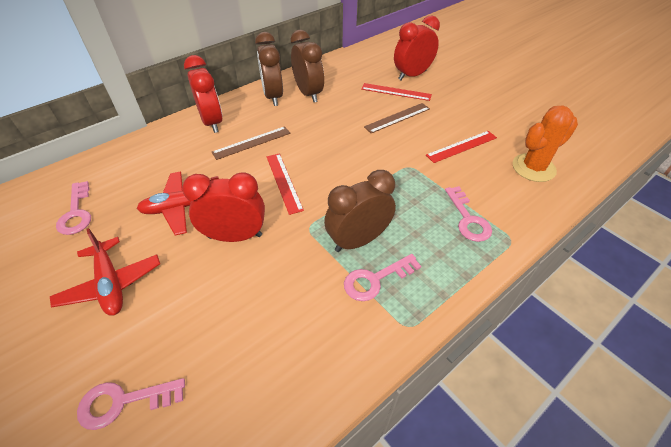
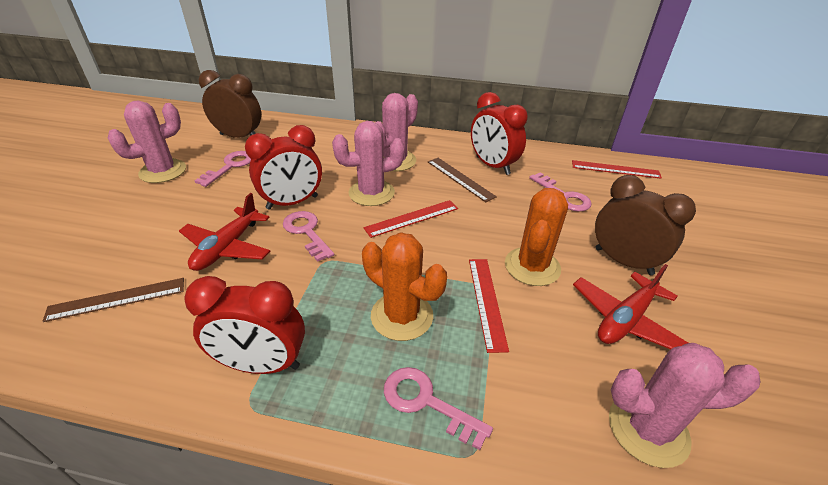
brown clock: 3 -> 2
orange cactus: 1 -> 2
pink cactus: 0 -> 4

